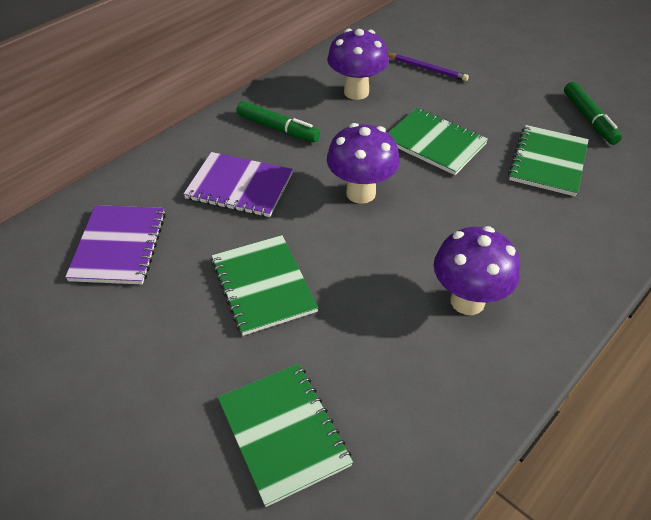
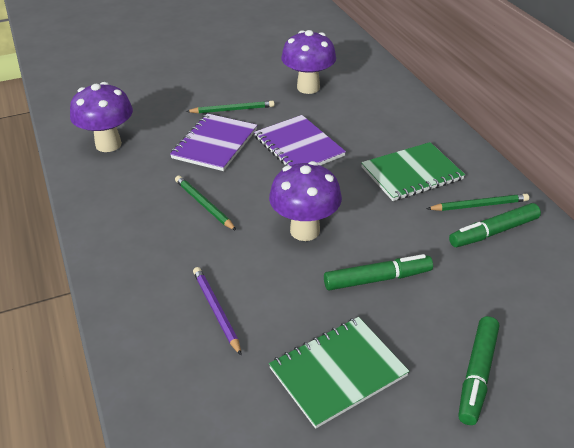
green marker: 2 -> 3
green notebook: 4 -> 2
green pencil: 0 -> 3

